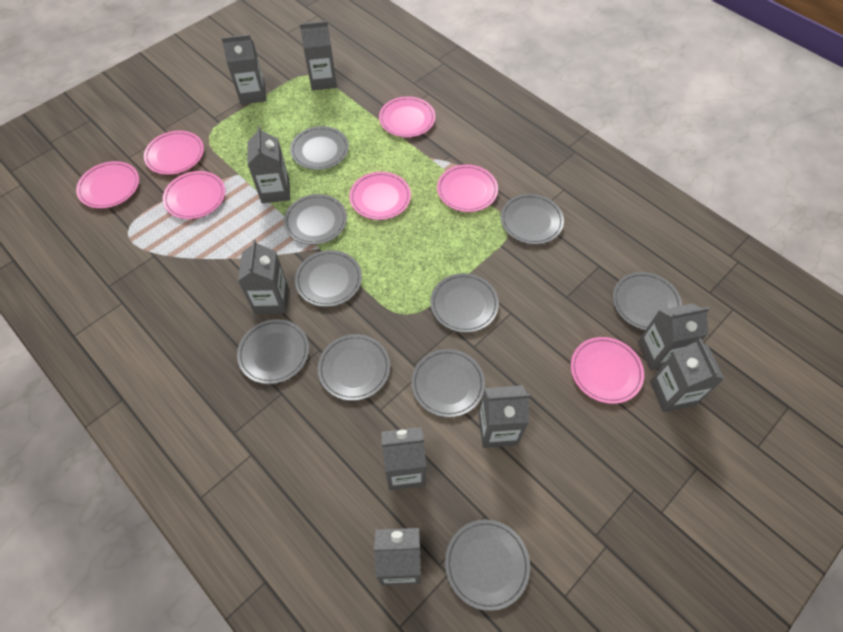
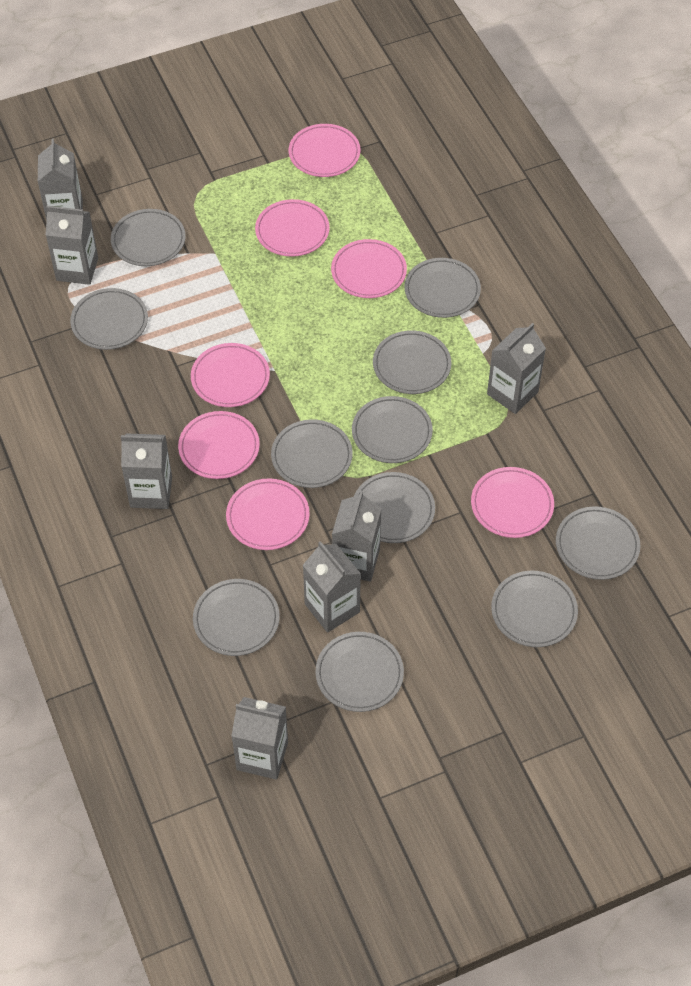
grey carton: 9 -> 7
grey plate: 10 -> 11

